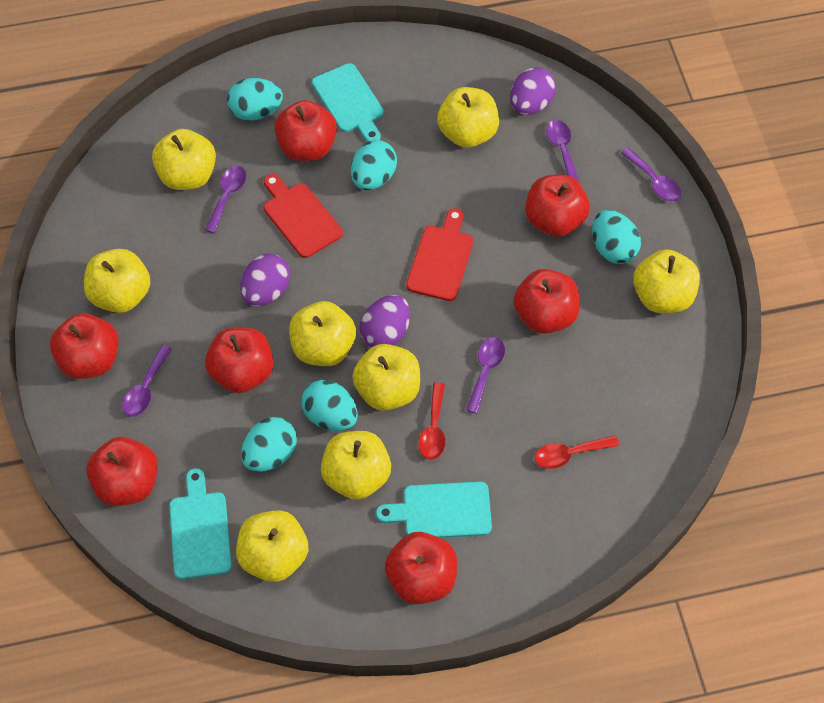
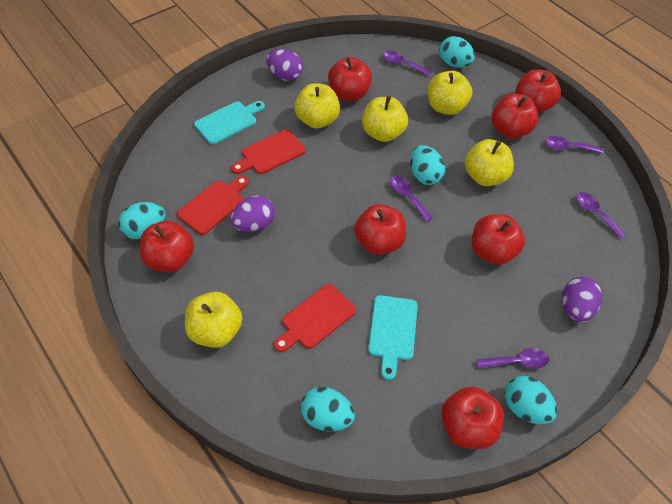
red cutting board: 2 -> 3
red spoon: 2 -> 0
turquoise cutting board: 3 -> 2
yellow apple: 8 -> 5

